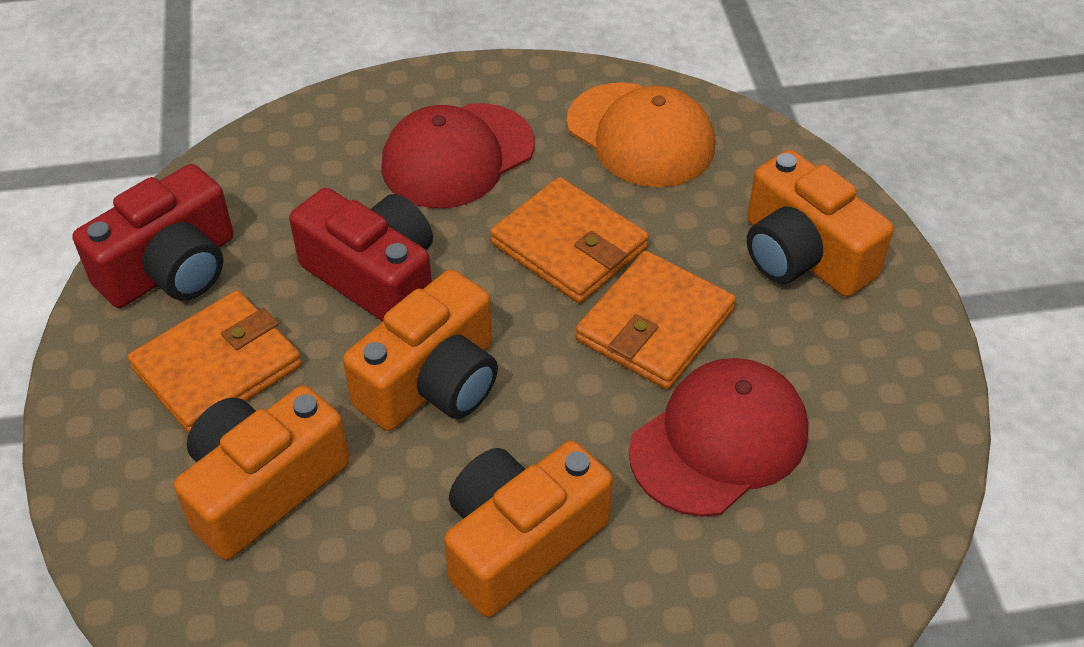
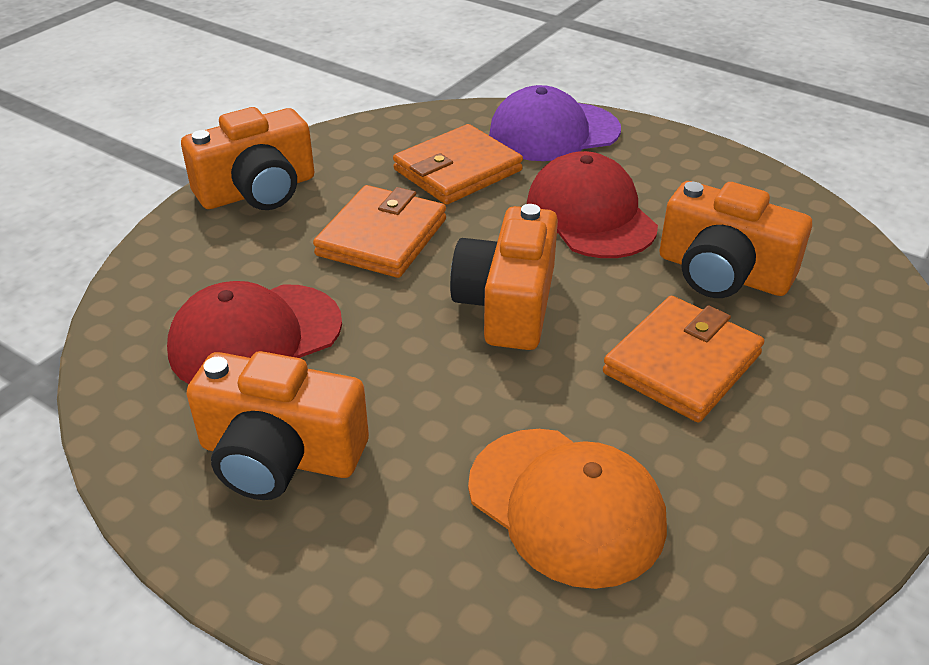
purple cap: 0 -> 1
red camera: 2 -> 0

